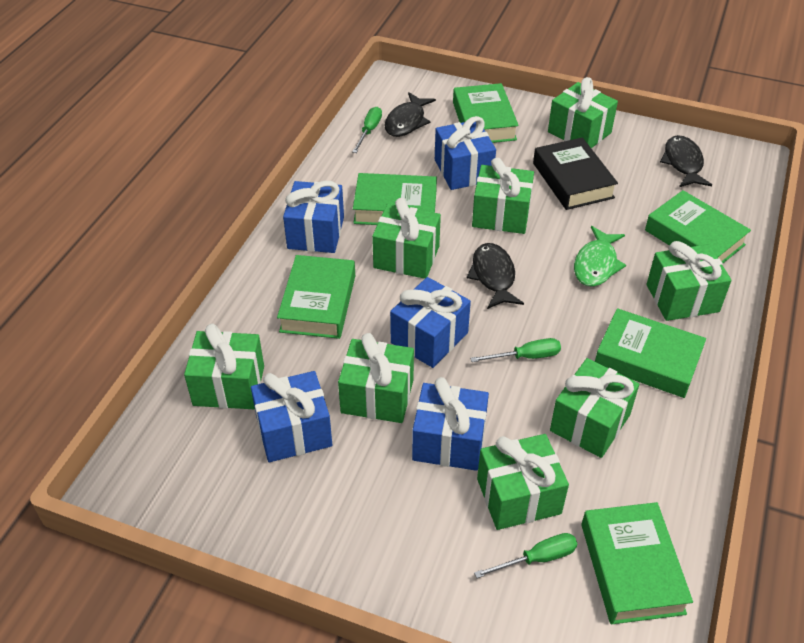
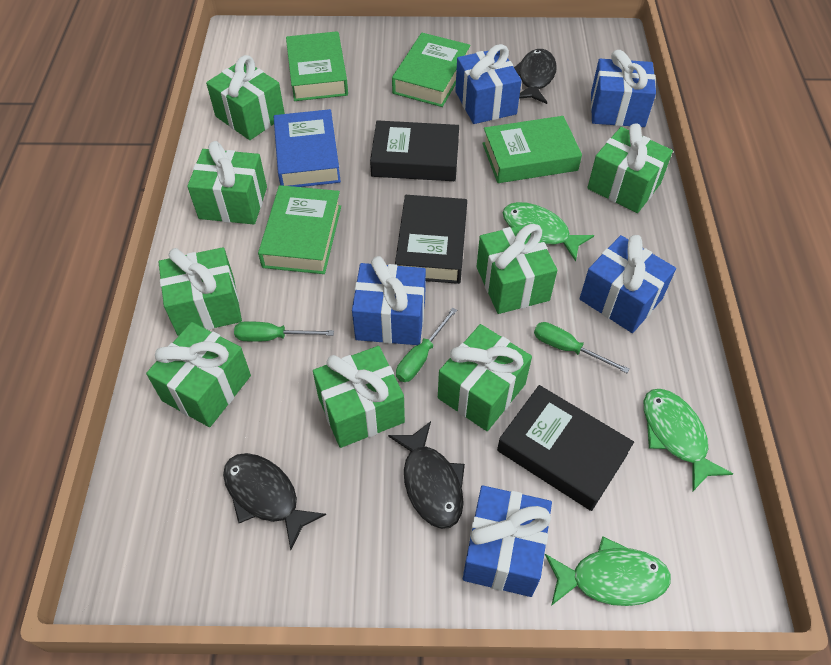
black book: 1 -> 3
blue book: 0 -> 1
green book: 6 -> 4
green fish: 1 -> 3

